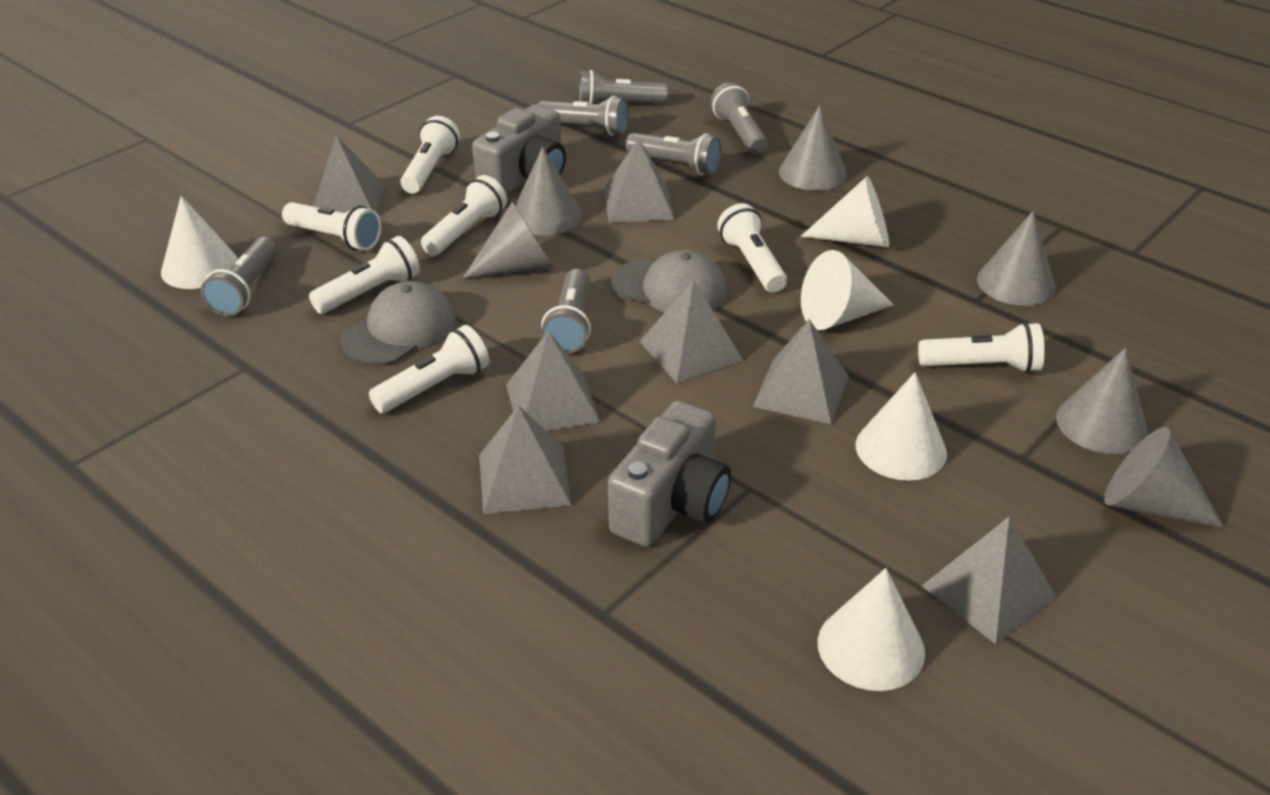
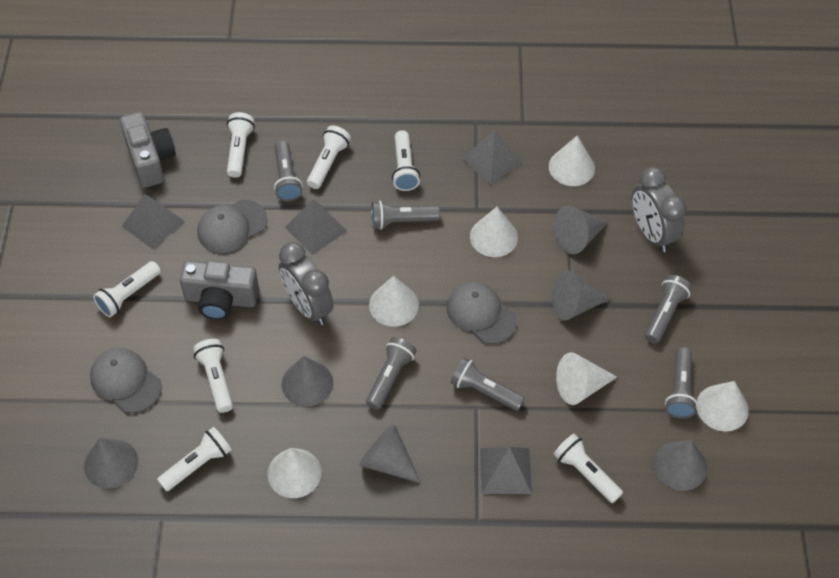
grey cap: 2 -> 3
grey clock: 0 -> 2
grey pyramid: 7 -> 4
white cone: 5 -> 6

